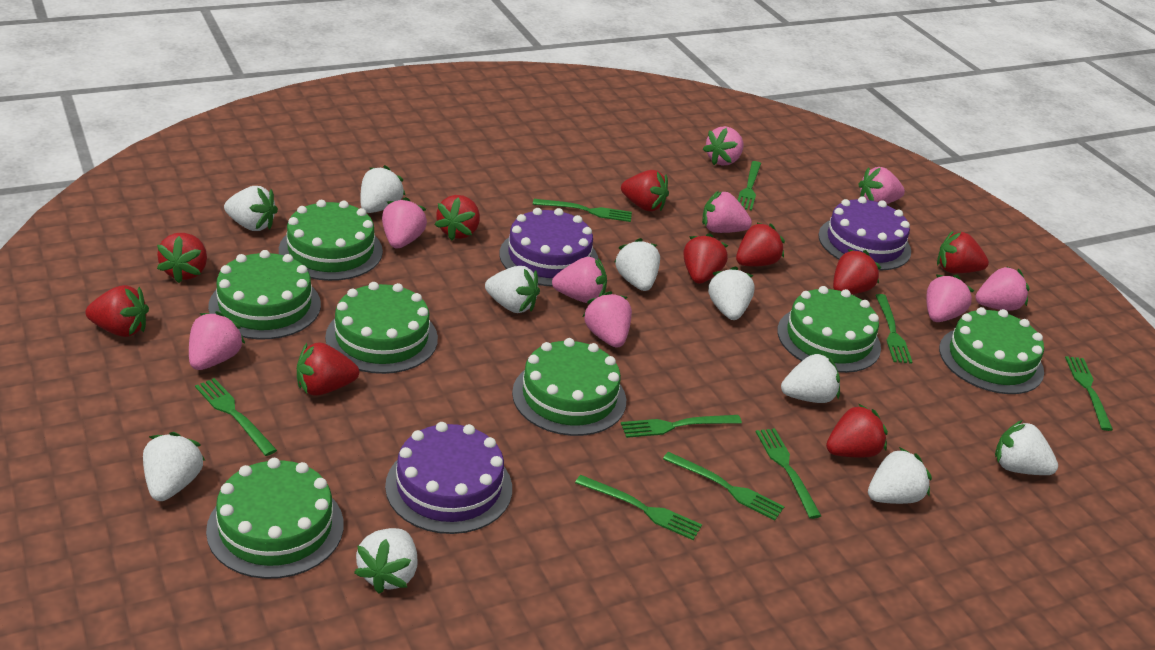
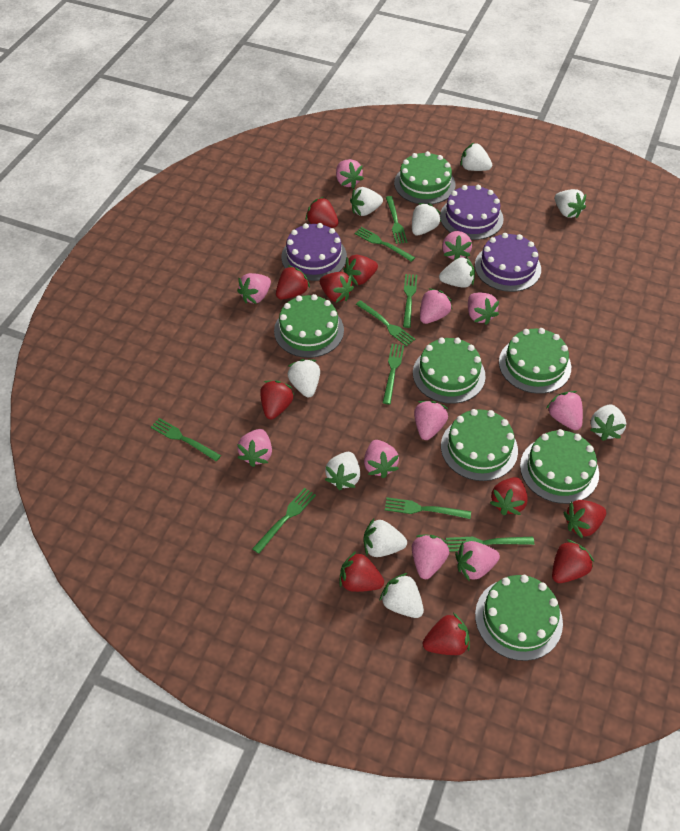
pink strawberry: 9 -> 11

